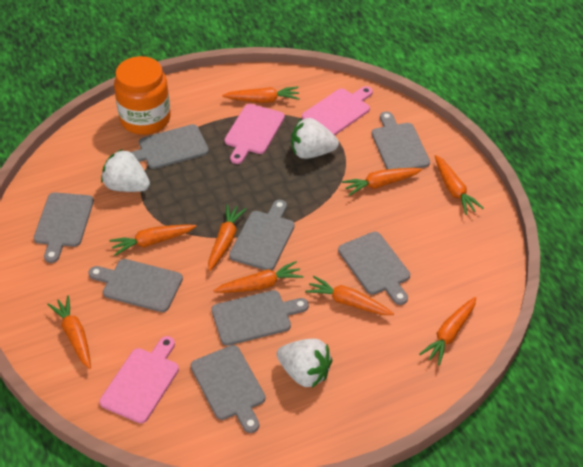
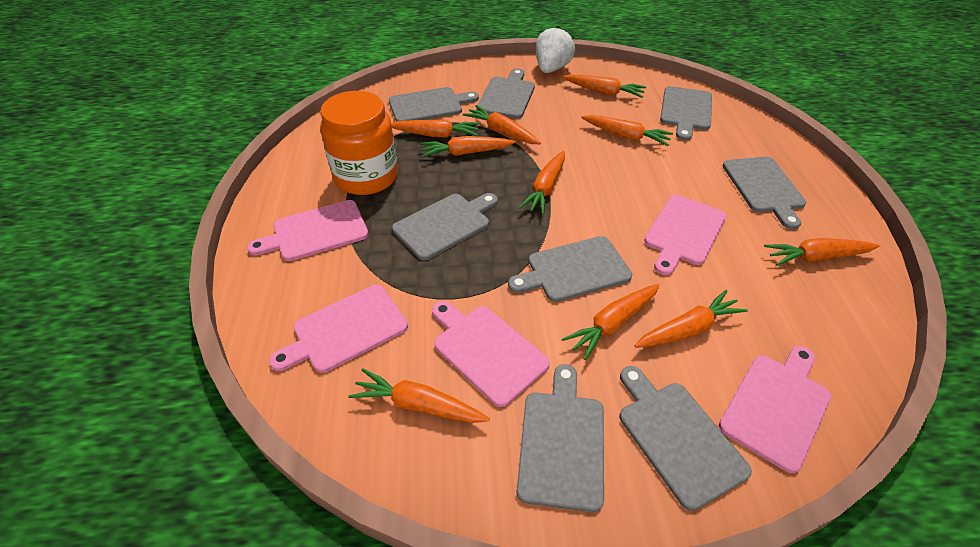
orange carrot: 9 -> 10
pink cutting board: 3 -> 5
white strawberry: 3 -> 1

